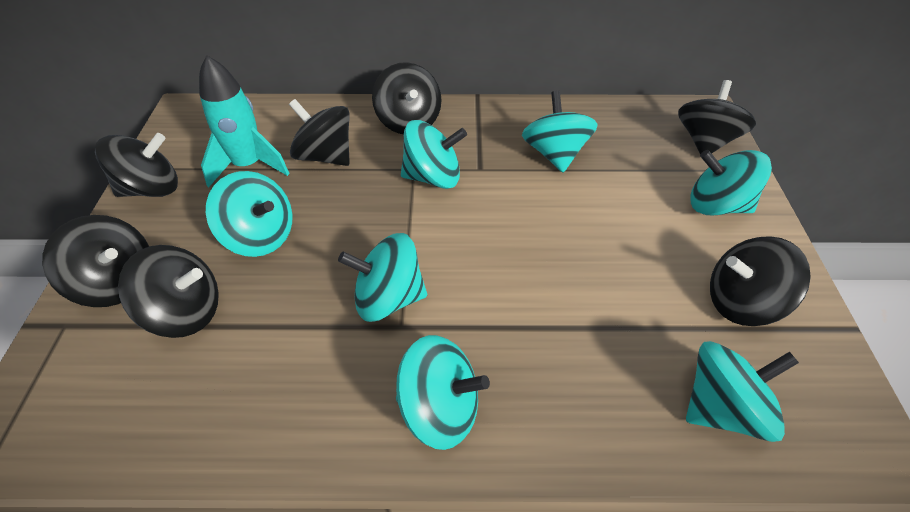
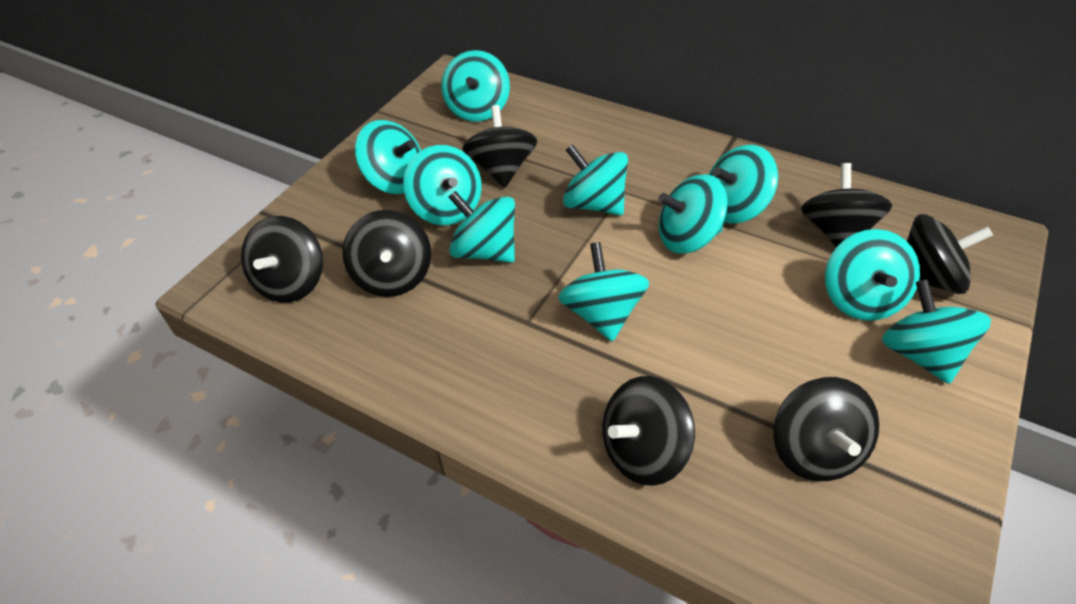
turquoise rocket: 1 -> 0
turquoise spinning top: 7 -> 10

